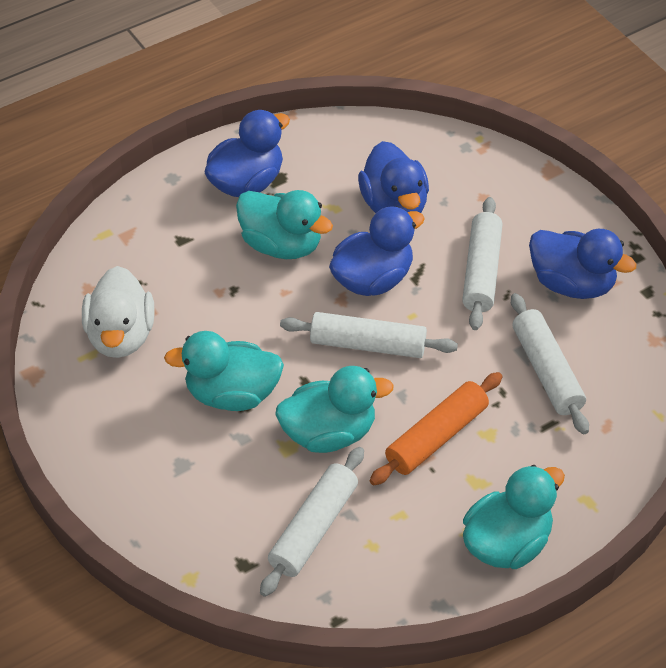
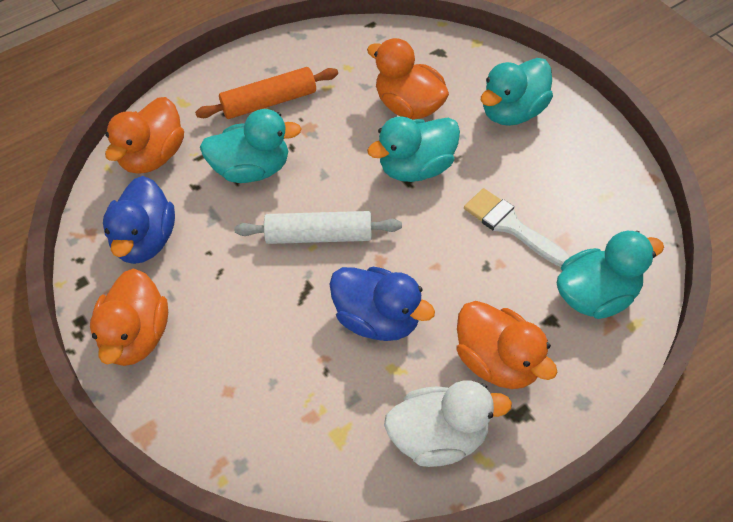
blue duck: 4 -> 2
orange duck: 0 -> 4
white brush: 0 -> 1
white rolling pin: 4 -> 1

